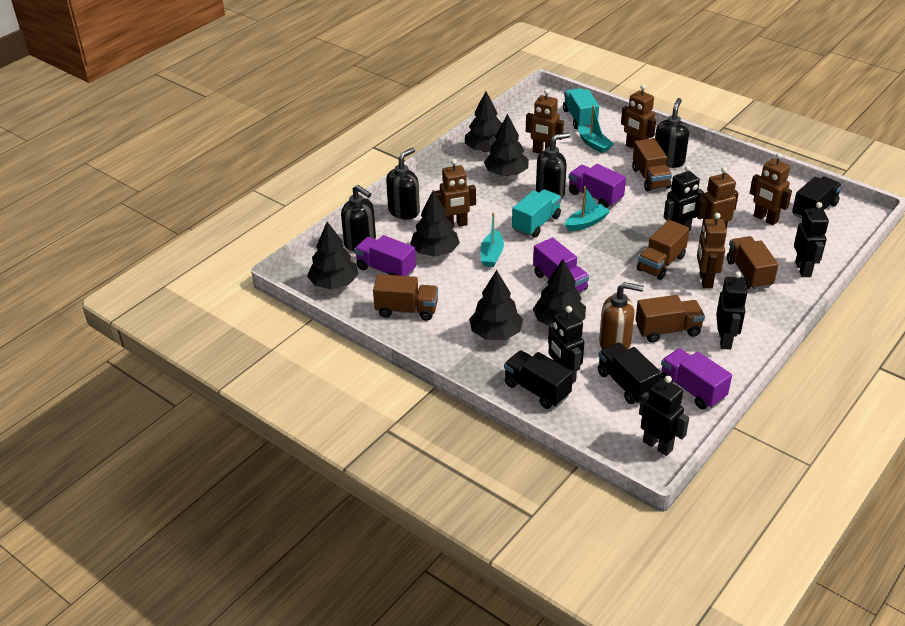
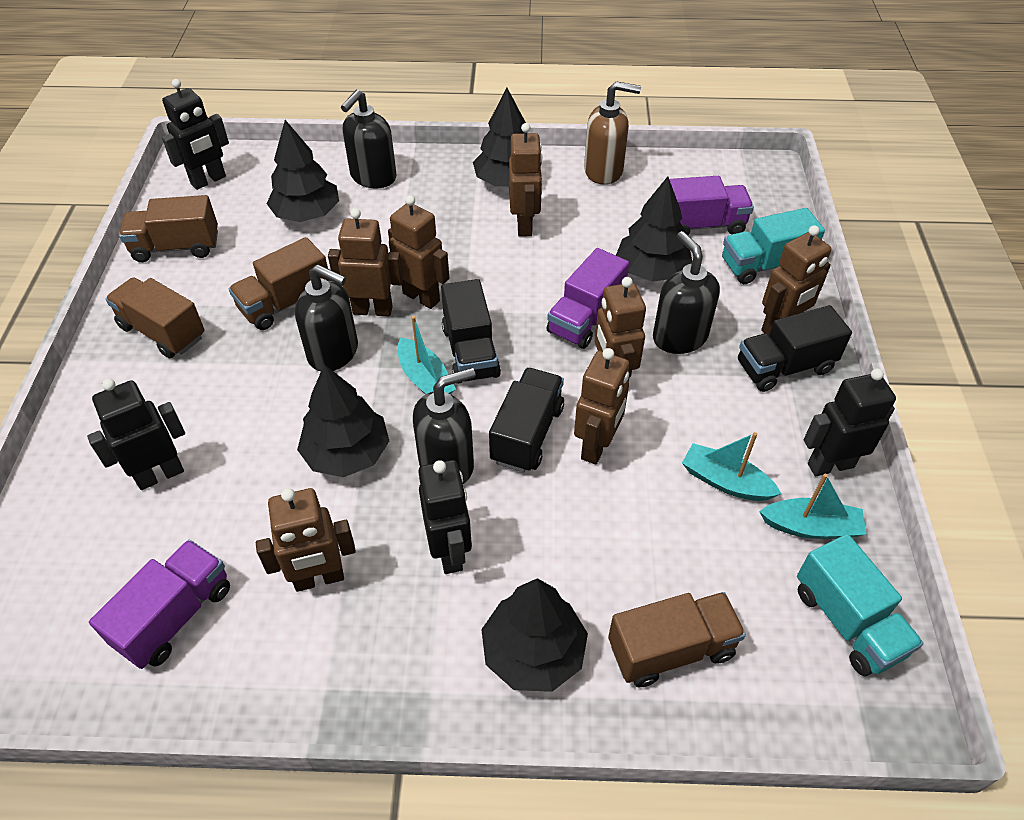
black robot: 5 -> 4
black tree: 6 -> 5
brown robot: 6 -> 7
brown truck: 5 -> 4
purple truck: 4 -> 3

